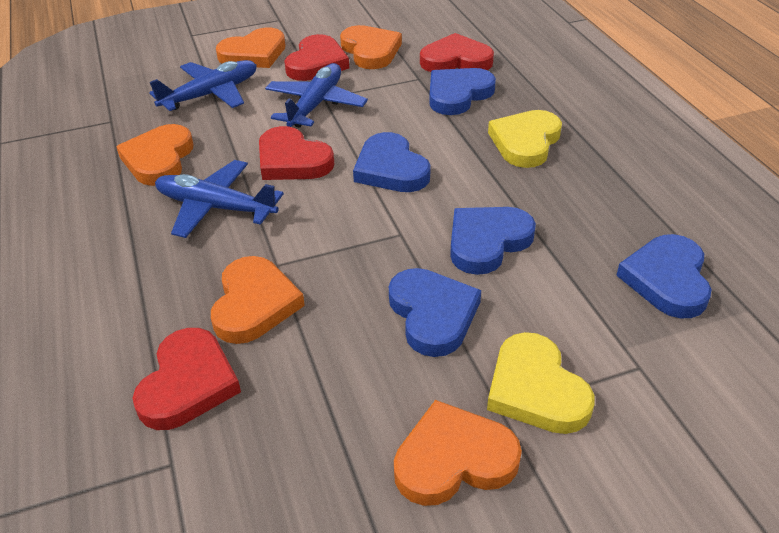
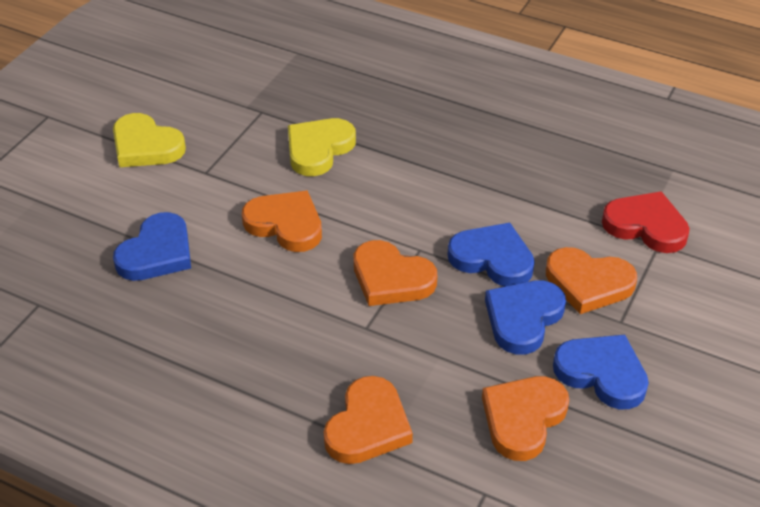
blue heart: 5 -> 4
blue plane: 3 -> 0
red heart: 4 -> 1

